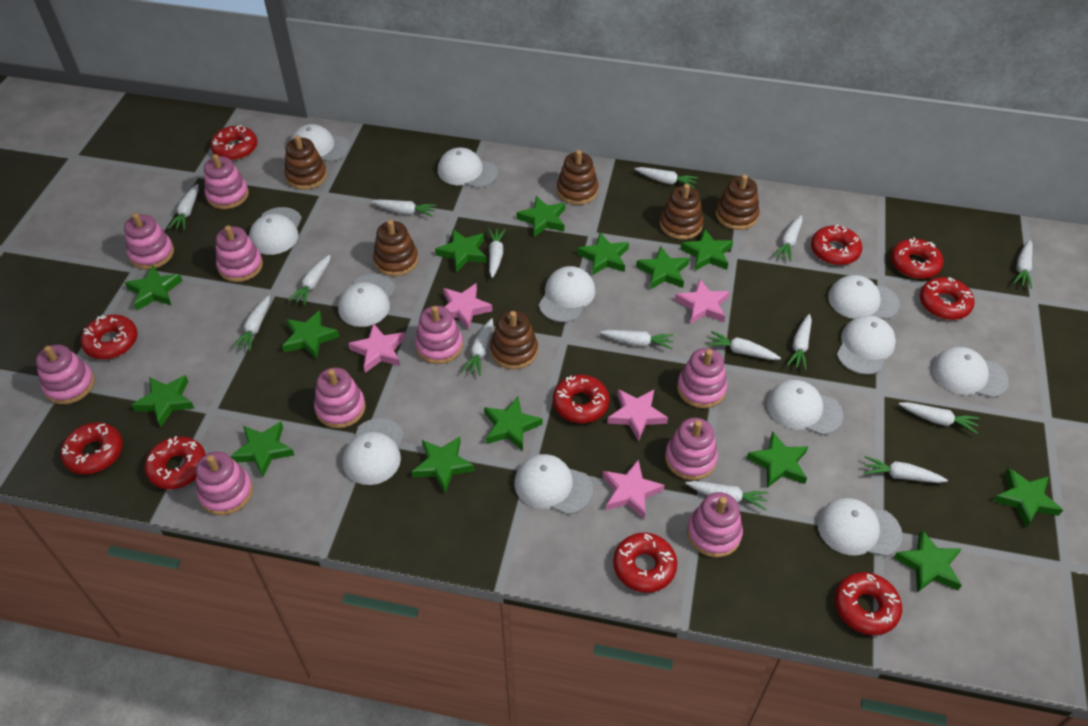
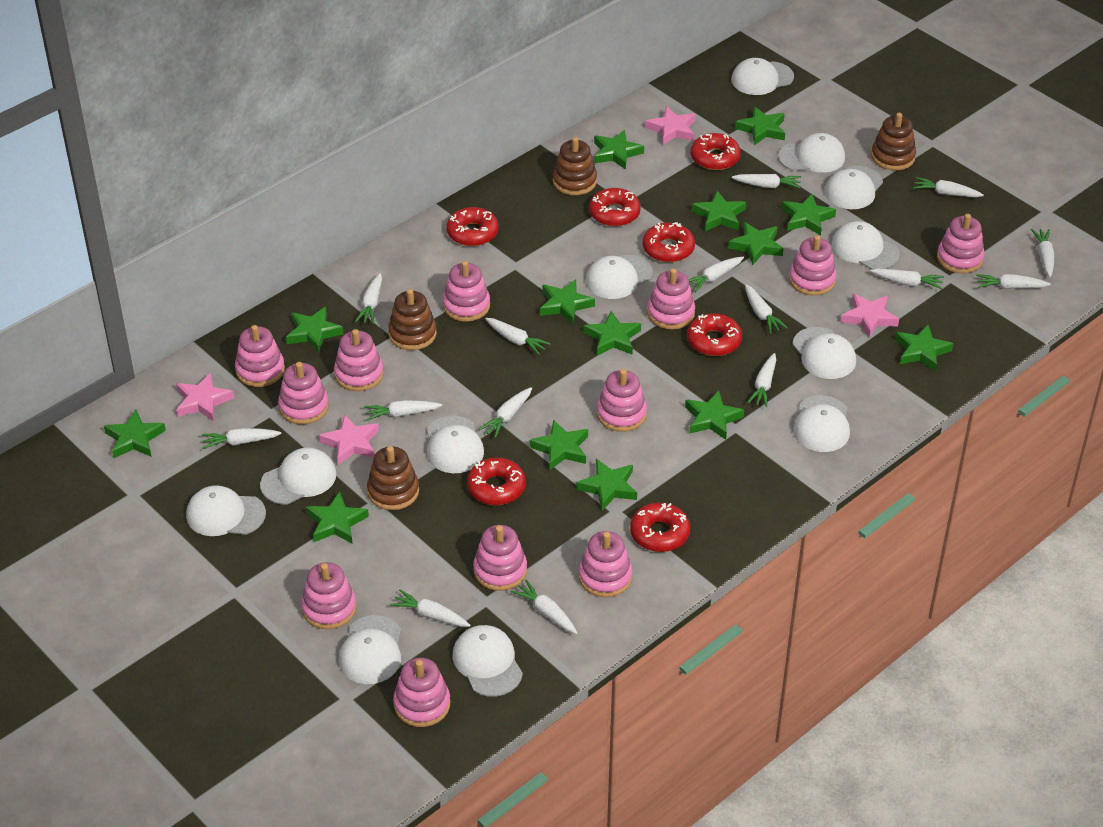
brown stacking toy: 6 -> 4
pink stacking toy: 10 -> 12
pink star: 5 -> 4
red donut: 10 -> 7

